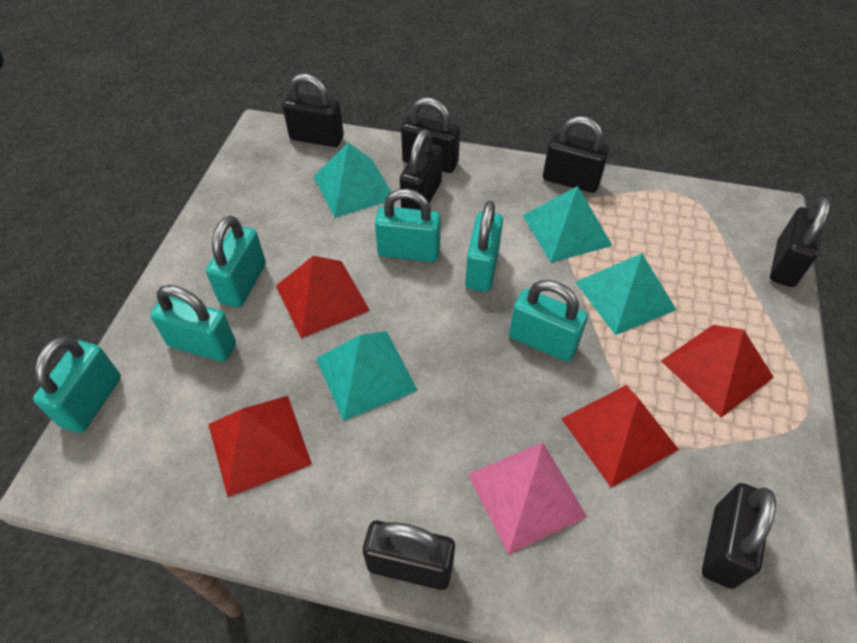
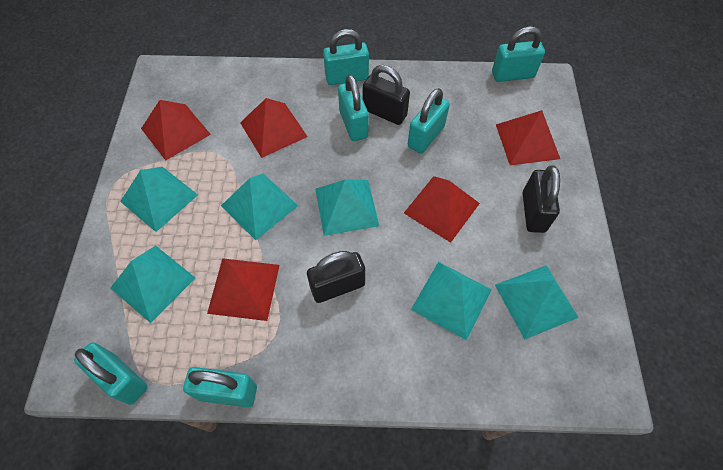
black padlock: 7 -> 3
pink pyramid: 1 -> 0
red pyramid: 4 -> 5
turquoise pyramid: 4 -> 6

